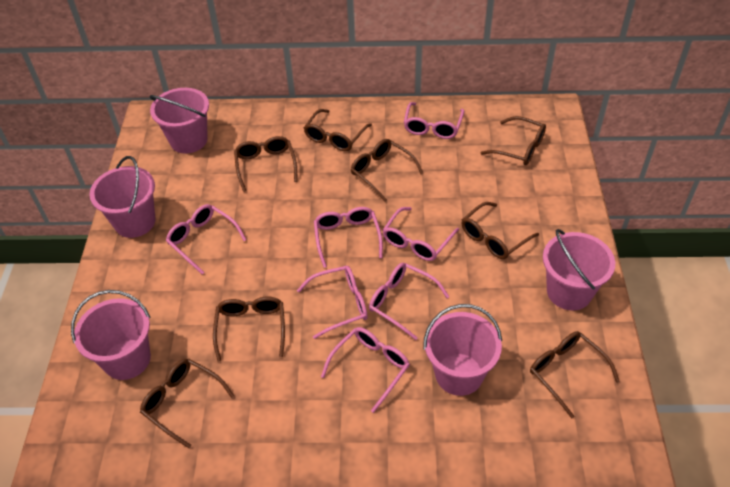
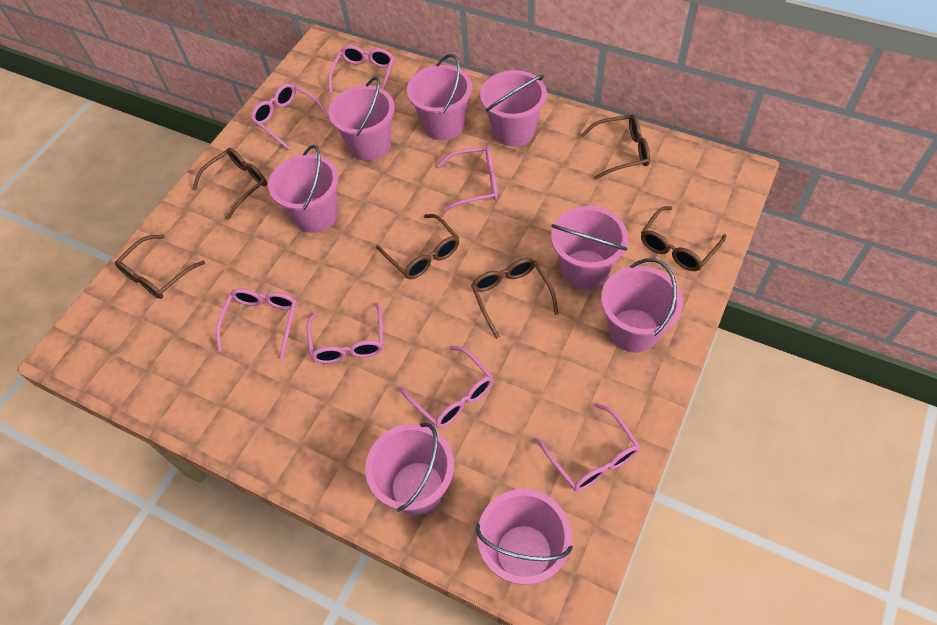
brown glasses: 8 -> 6
pink bucket: 5 -> 8

